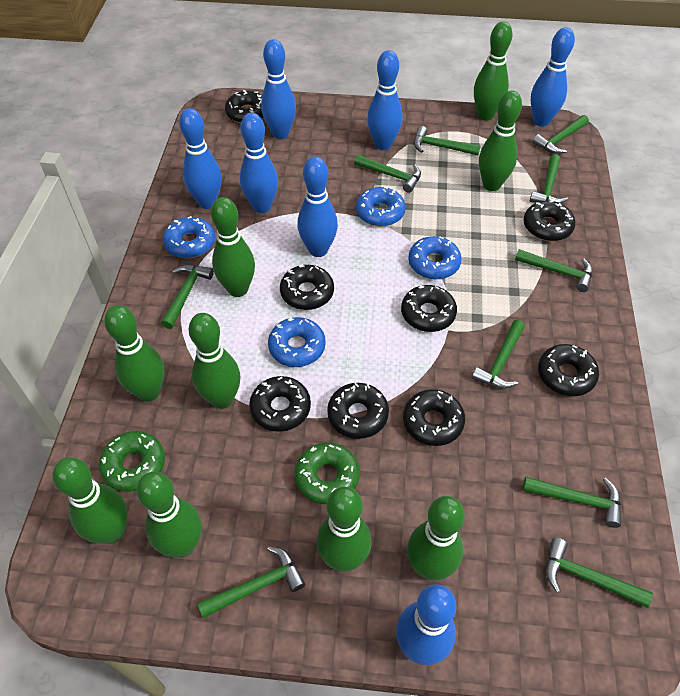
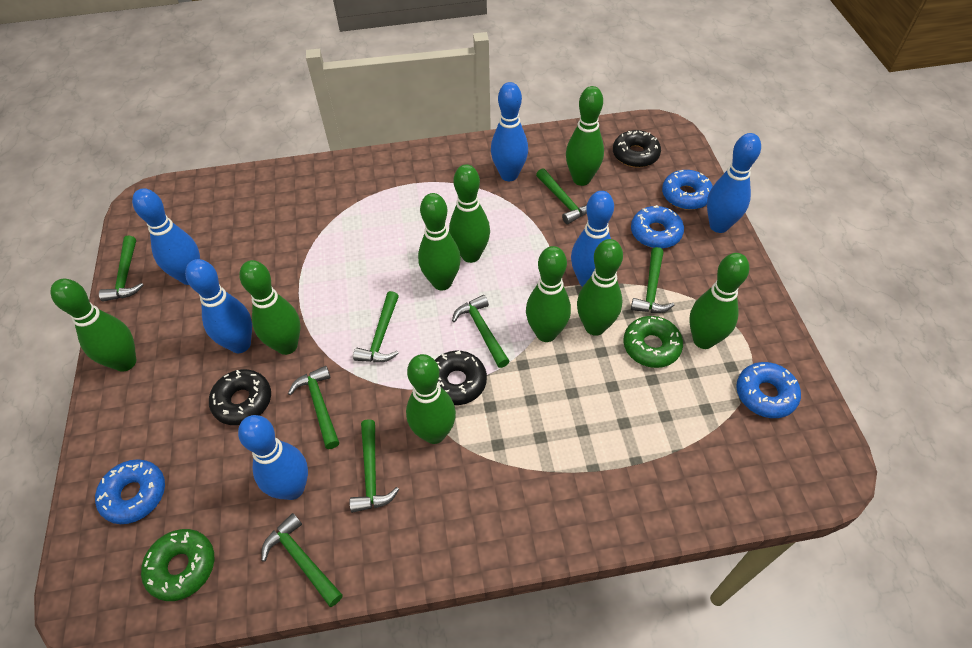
black donut: 8 -> 3
blue bowling pin: 7 -> 6
green hammer: 10 -> 8

